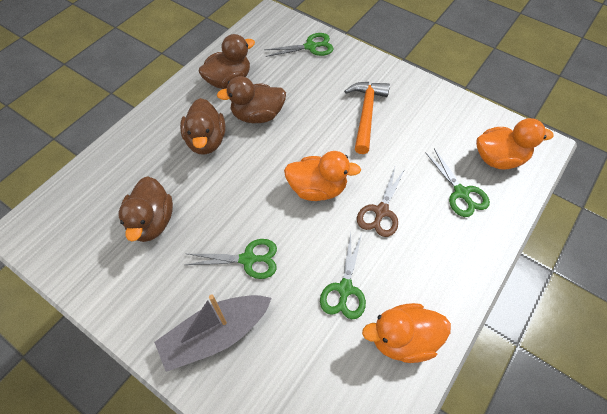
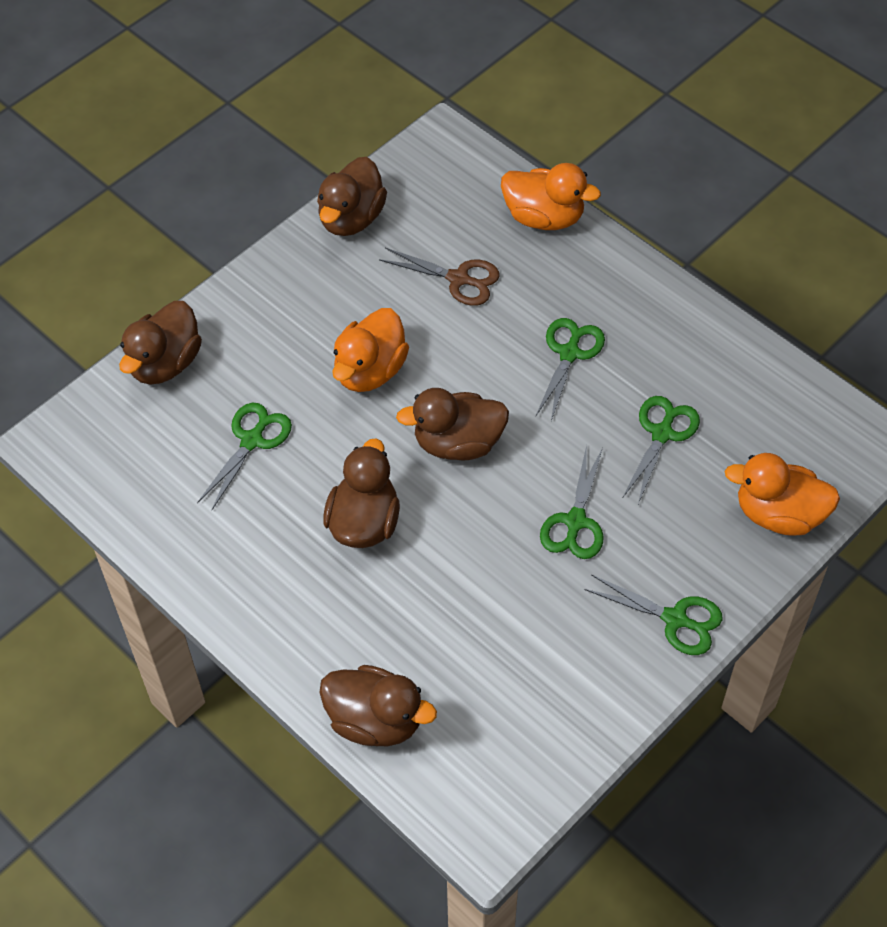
brown duck: 4 -> 5
green scissors: 4 -> 5
grey boat: 1 -> 0
orange hammer: 1 -> 0

